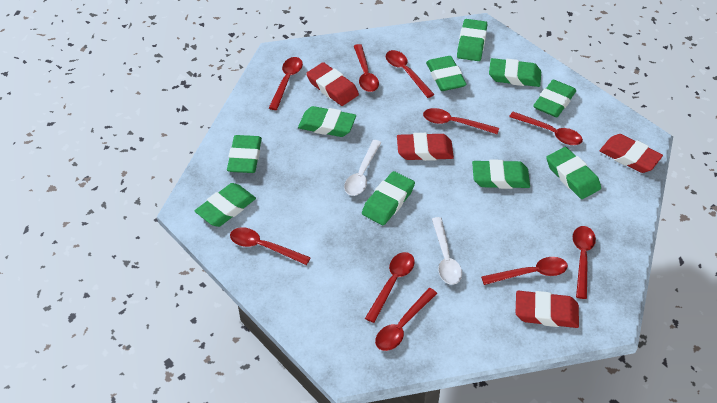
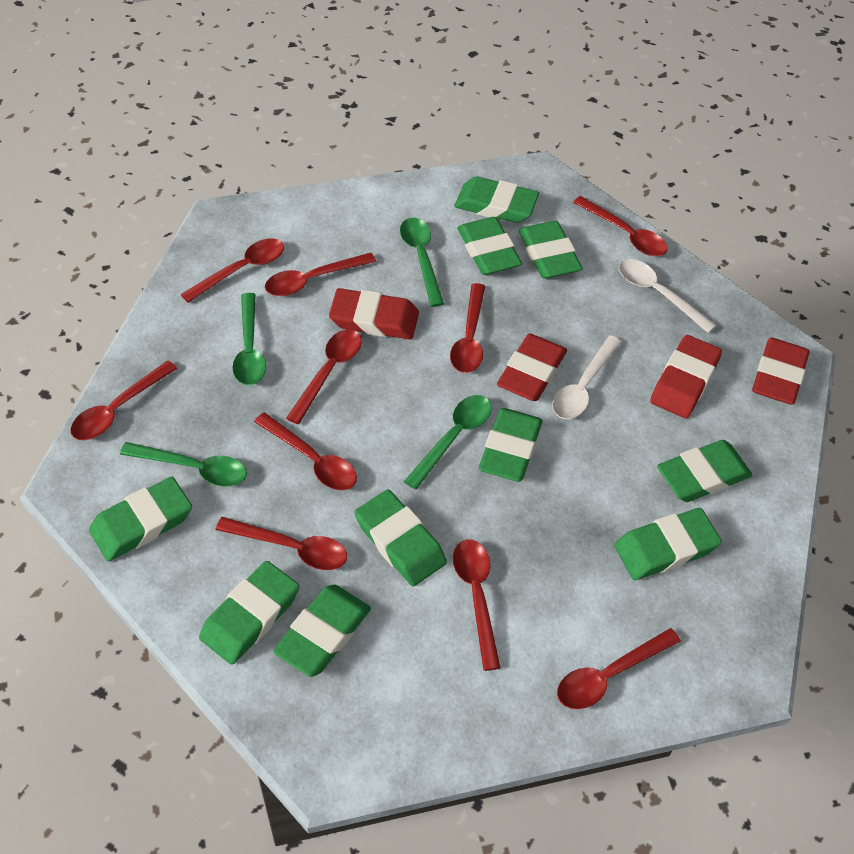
green spoon: 0 -> 4

